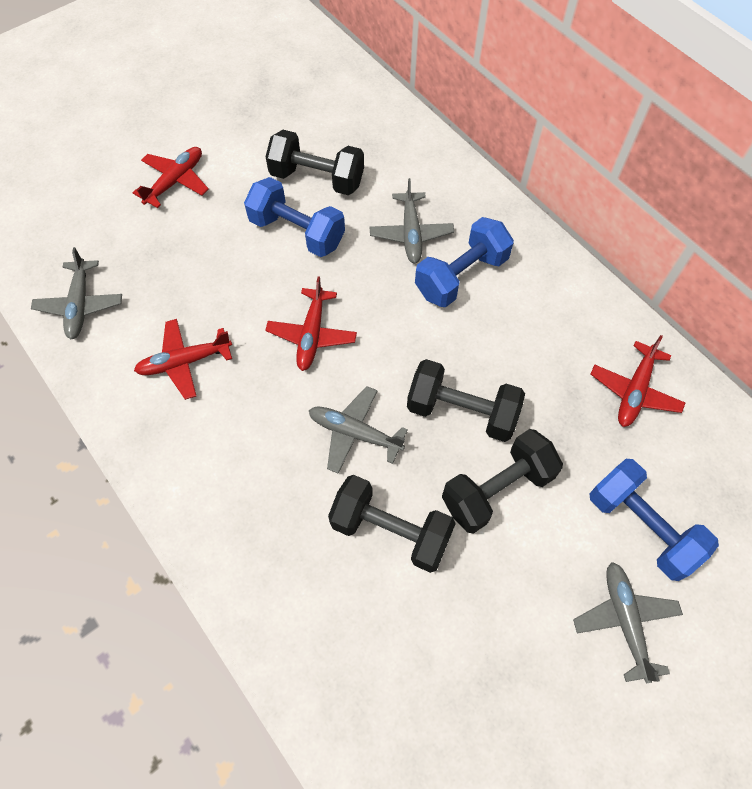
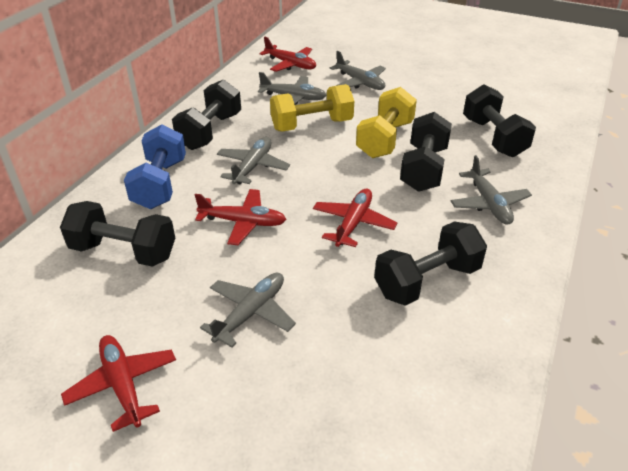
black dumbbell: 4 -> 5
blue dumbbell: 3 -> 1
grey plane: 4 -> 5
yellow dumbbell: 0 -> 2

